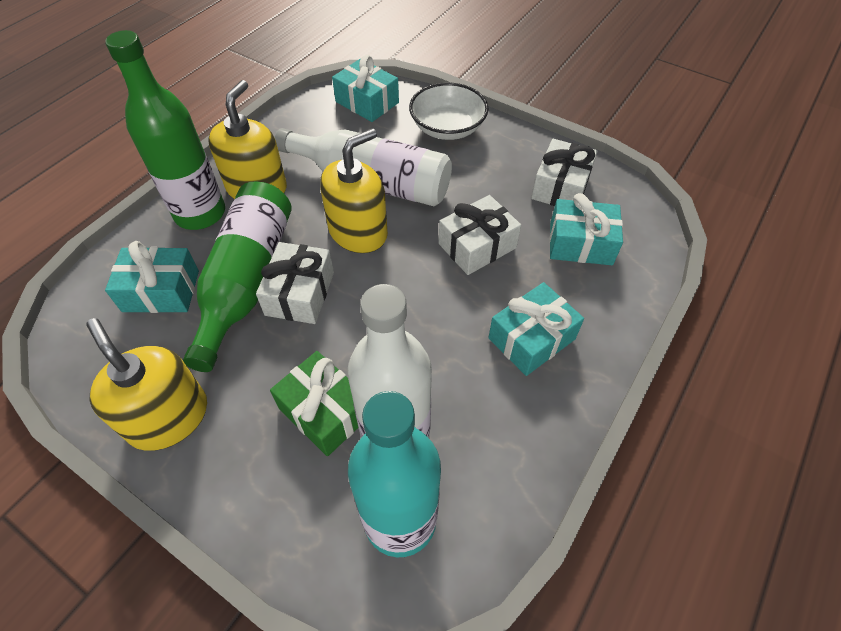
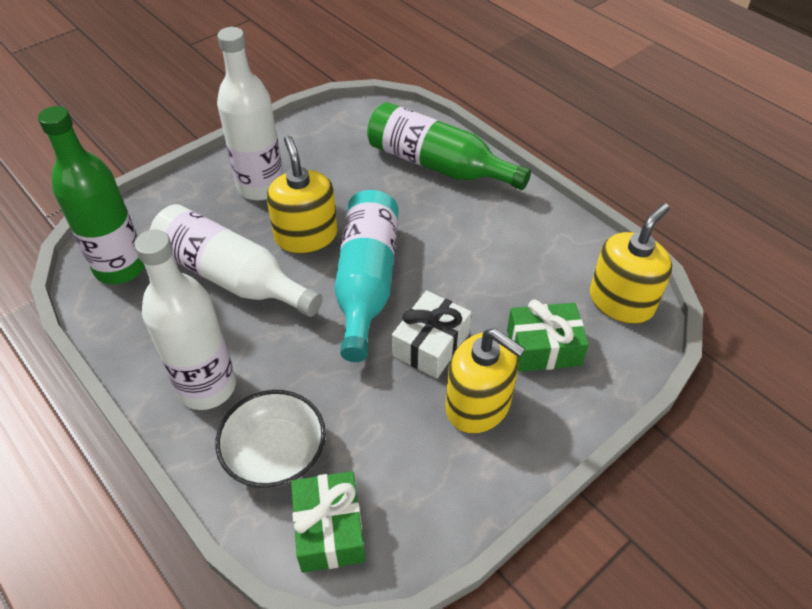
green gift: 1 -> 2
turquoise gift: 4 -> 0
white bottle: 2 -> 3
white gift: 3 -> 1

